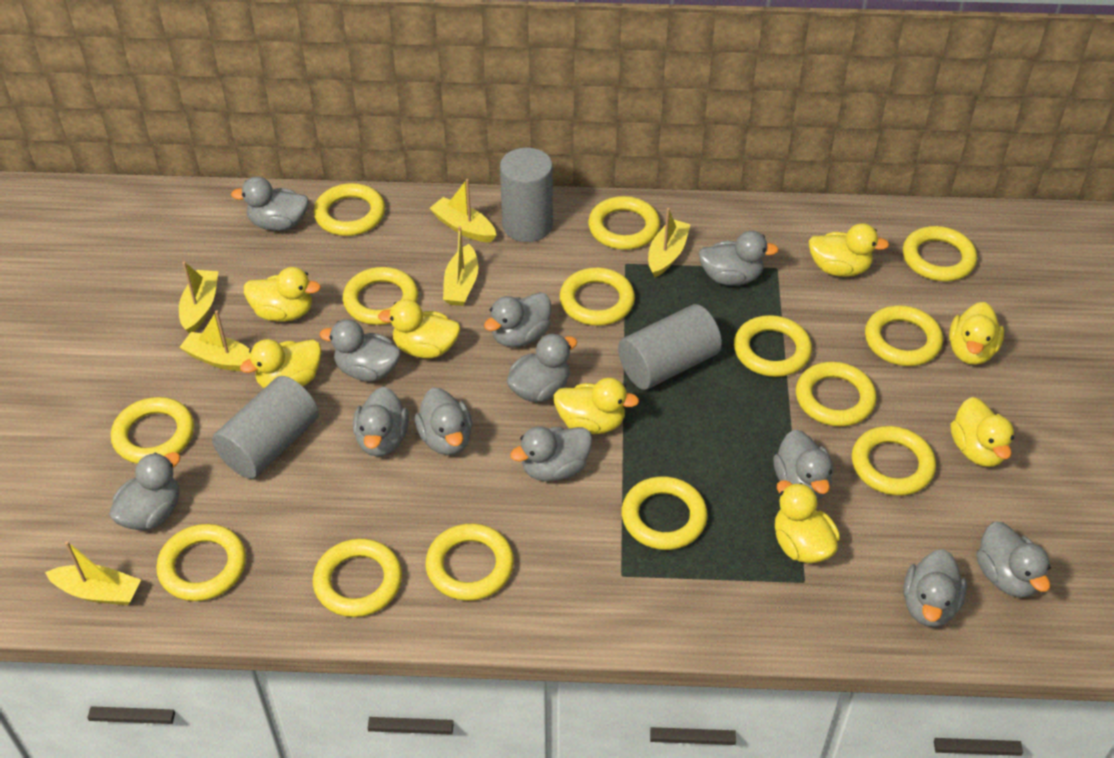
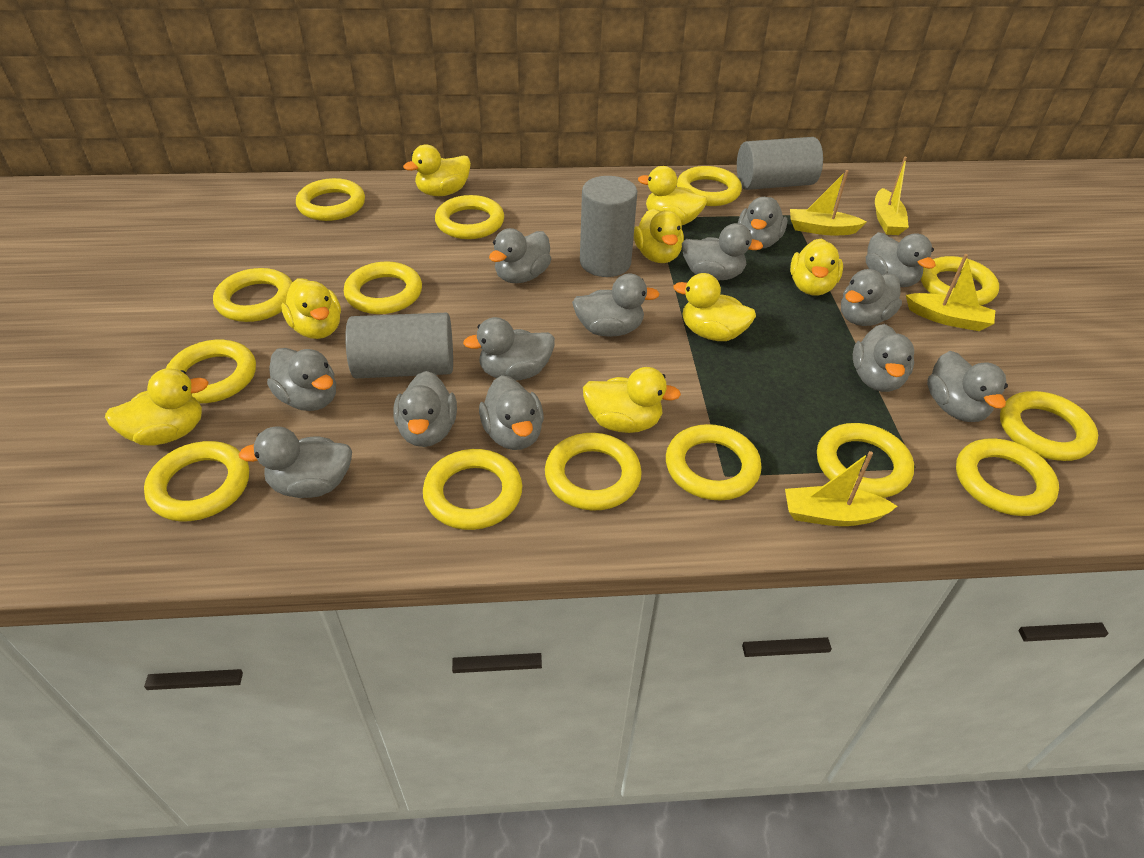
grey duck: 12 -> 13
yellow boat: 6 -> 4

